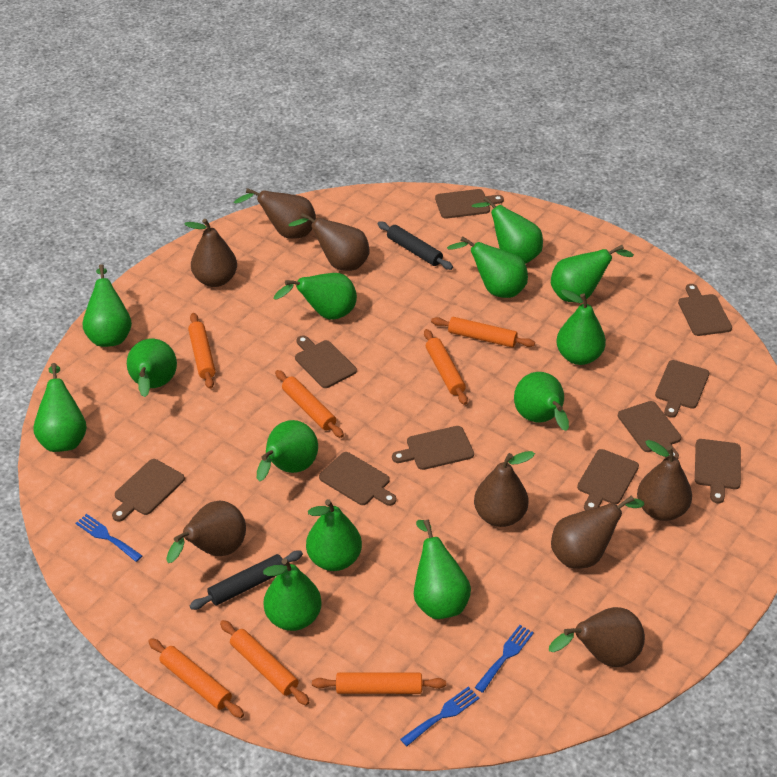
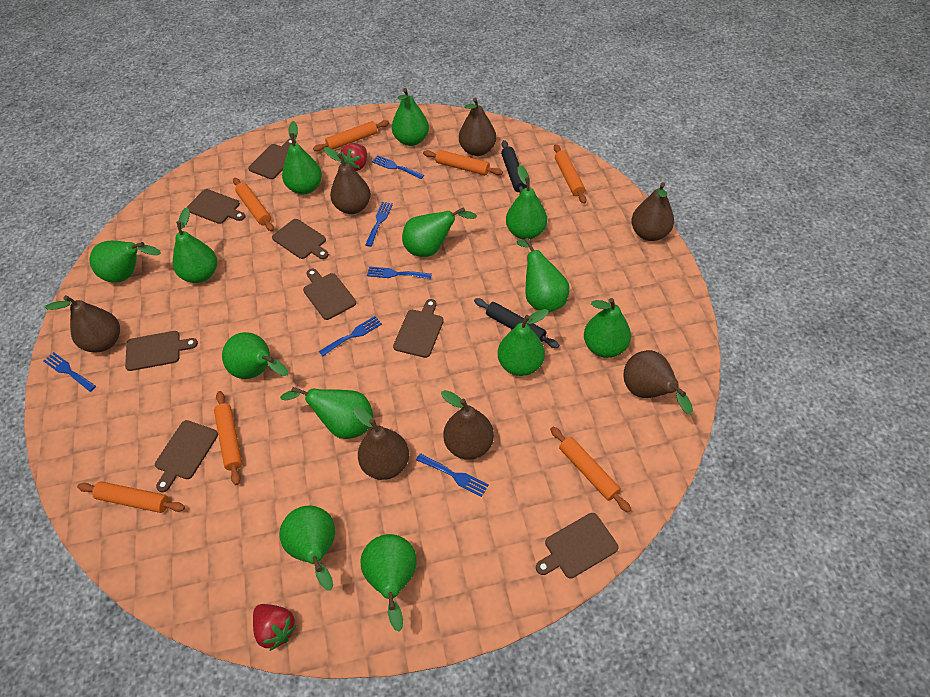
blue fork: 3 -> 6
brown cutting board: 10 -> 8
brown pear: 8 -> 7
red strawberry: 0 -> 2

